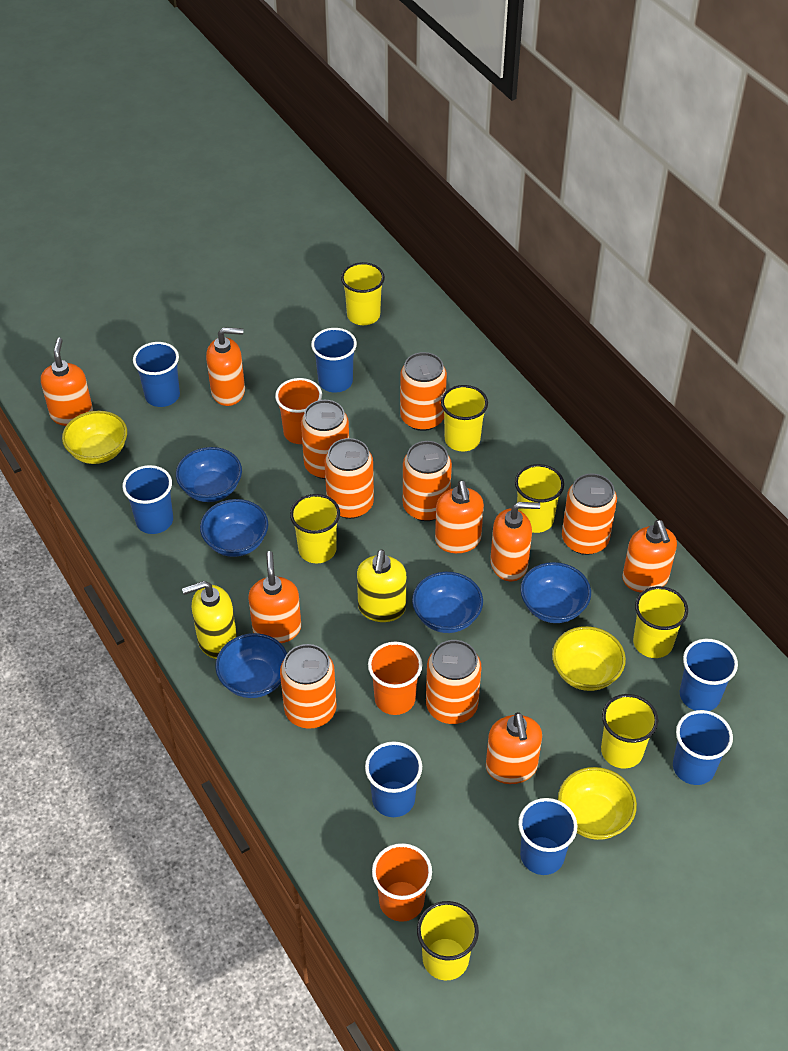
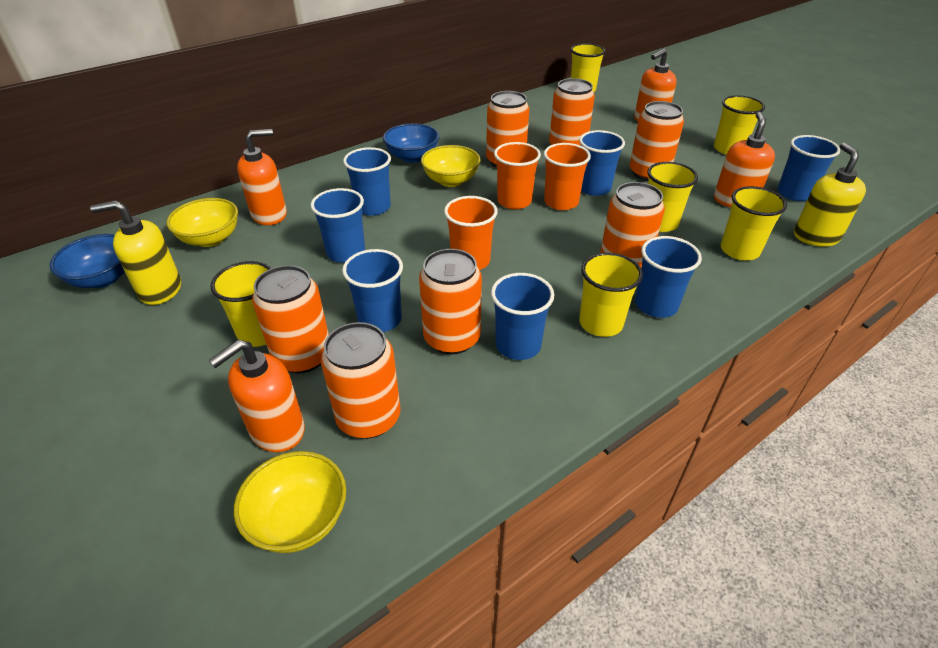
blue bowl: 5 -> 2
orange soap dispenser: 7 -> 4
yellow cup: 7 -> 6

